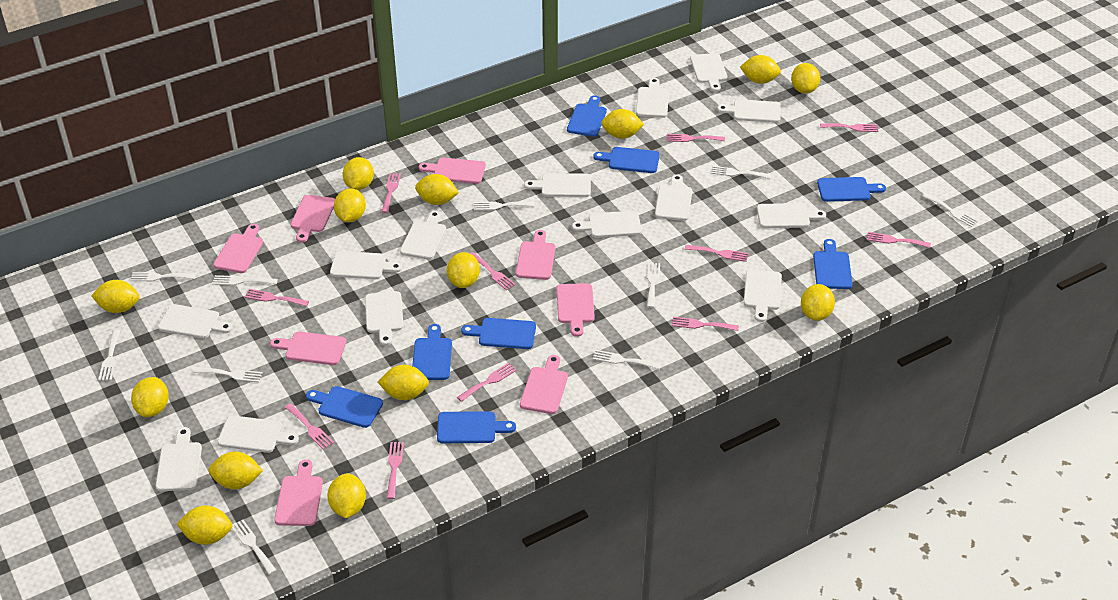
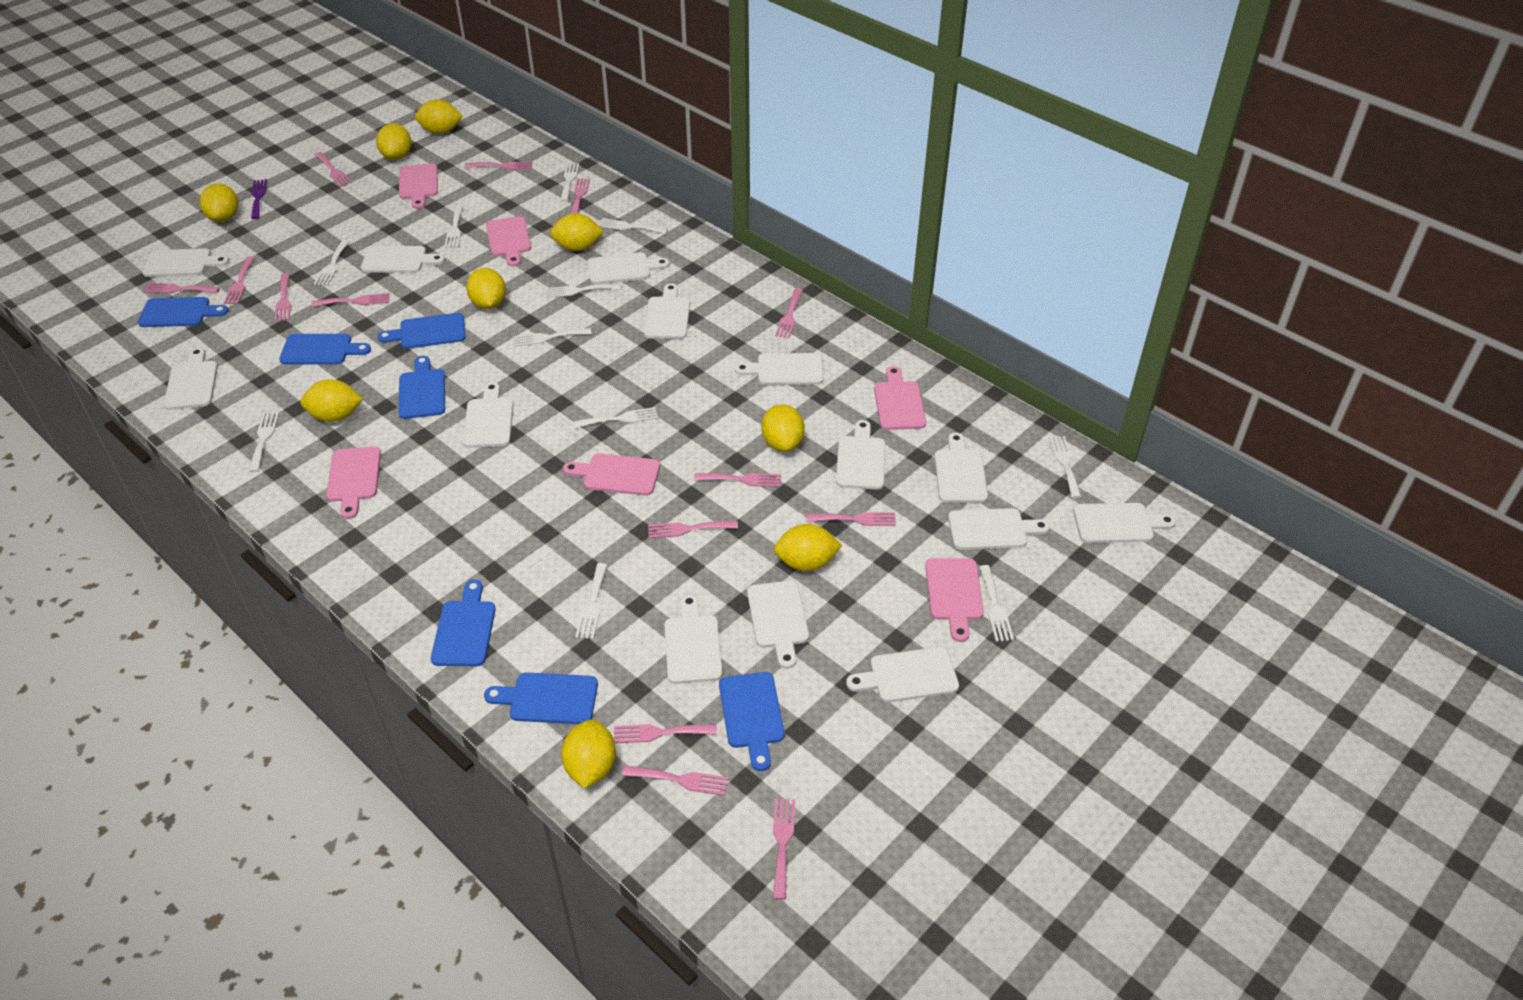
blue cutting board: 8 -> 7
pink cutting board: 8 -> 6
pink fork: 11 -> 14
purple fork: 0 -> 1
white fork: 10 -> 11
yellow lemon: 14 -> 9

